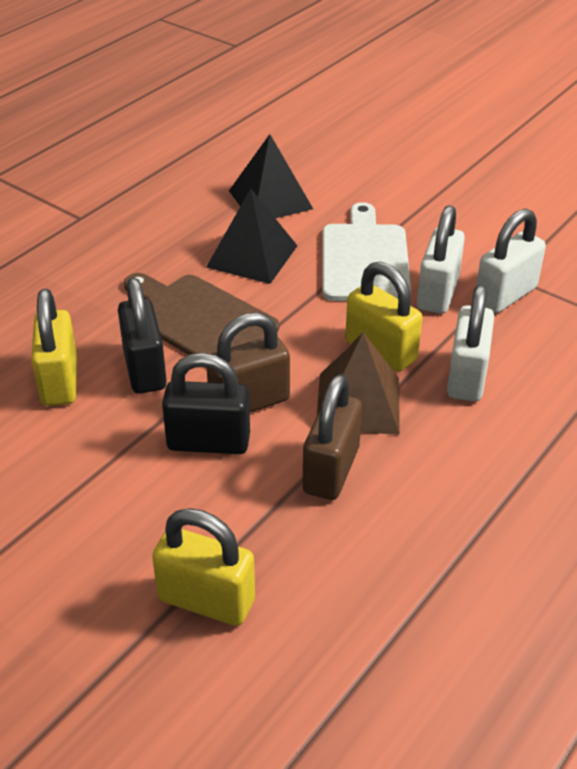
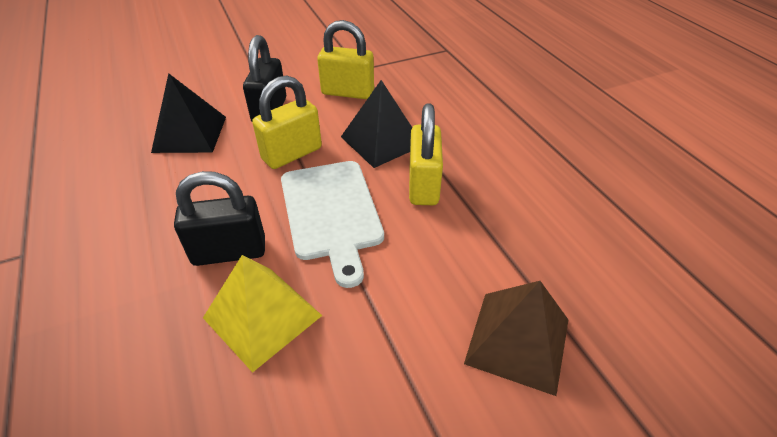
brown cutting board: 1 -> 0
brown padlock: 2 -> 0
white padlock: 3 -> 0
yellow pyramid: 0 -> 1

